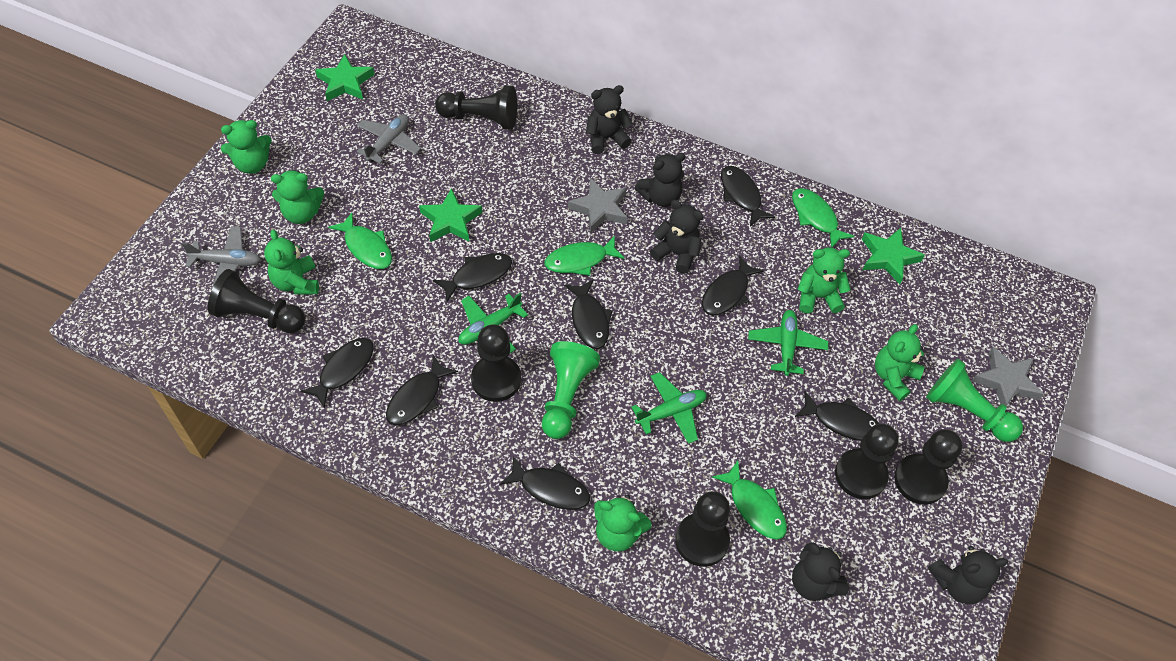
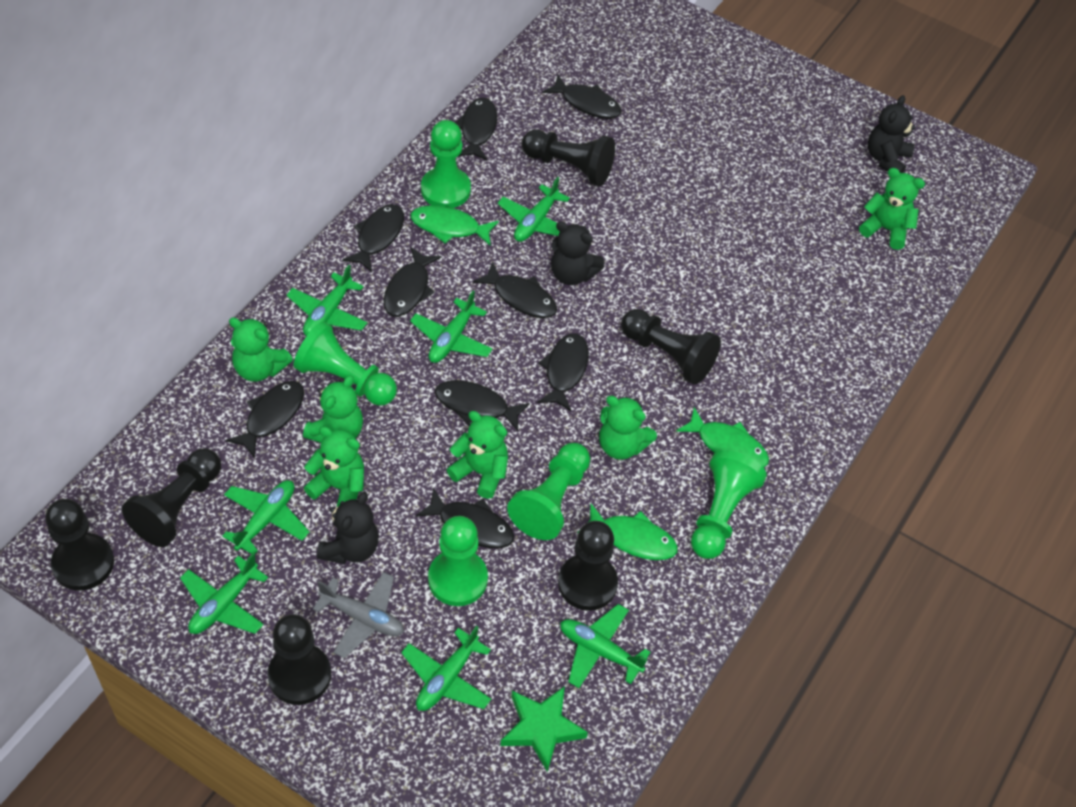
black fish: 8 -> 9
black teddy bear: 5 -> 3
green fish: 4 -> 3
green pawn: 2 -> 5
green plane: 3 -> 7
green star: 3 -> 1
grey plane: 2 -> 1
grey star: 2 -> 0

